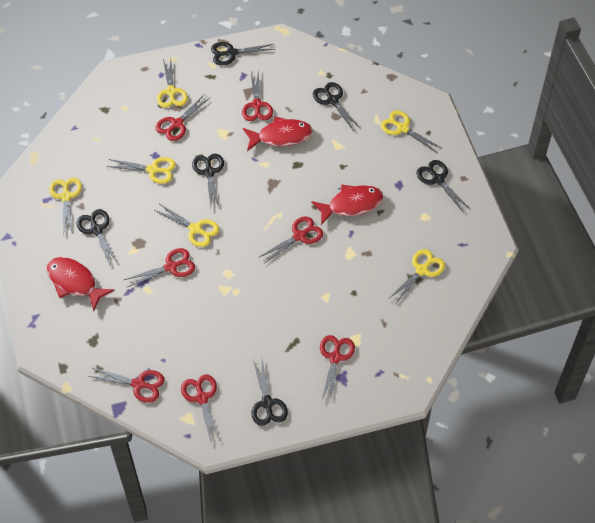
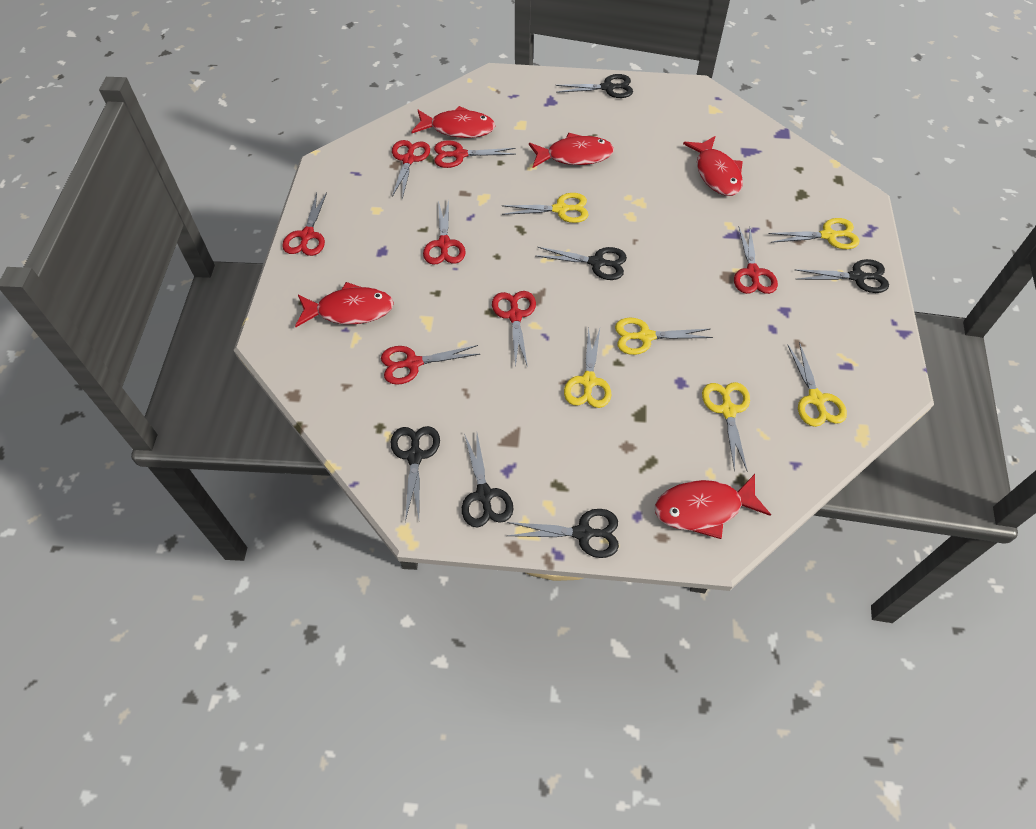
red fish: 3 -> 5

